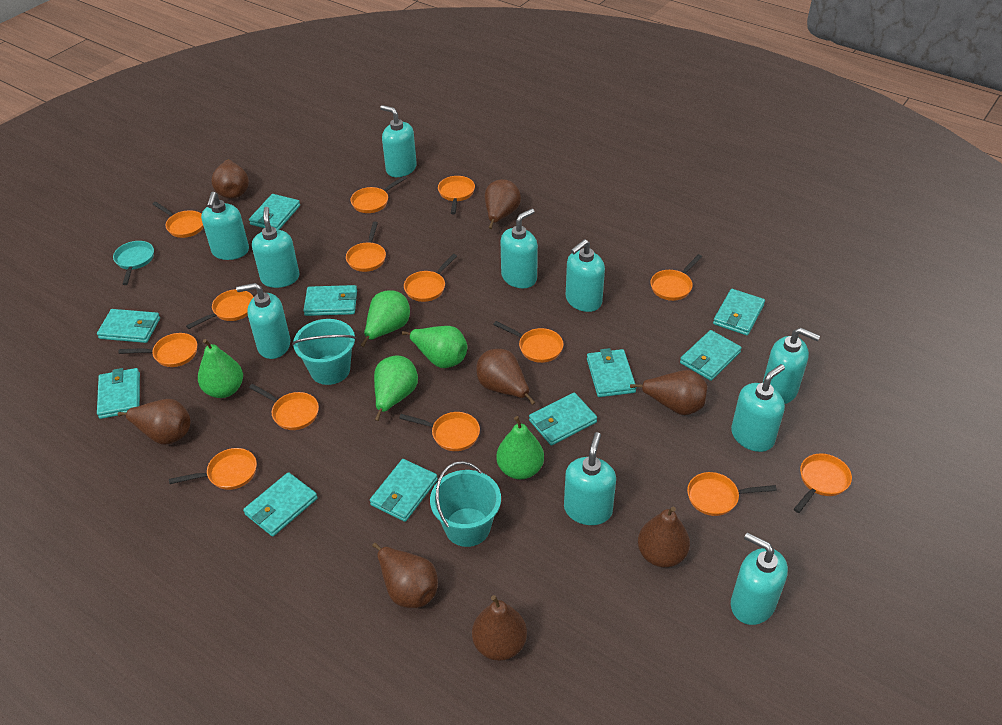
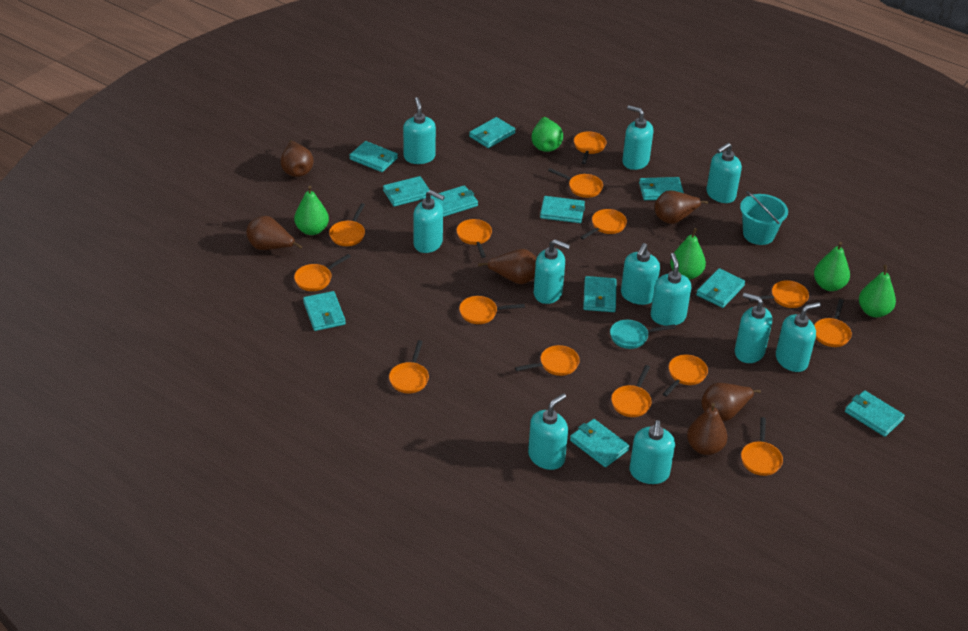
brown pear: 8 -> 6
turquoise bucket: 2 -> 1
turquoise soap dispenser: 10 -> 11
turquoise wallet: 10 -> 11

